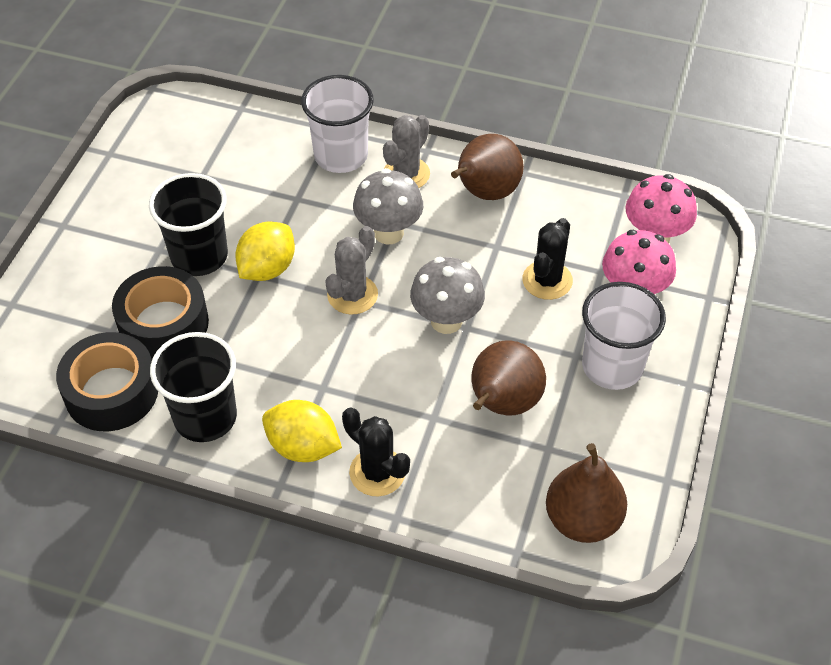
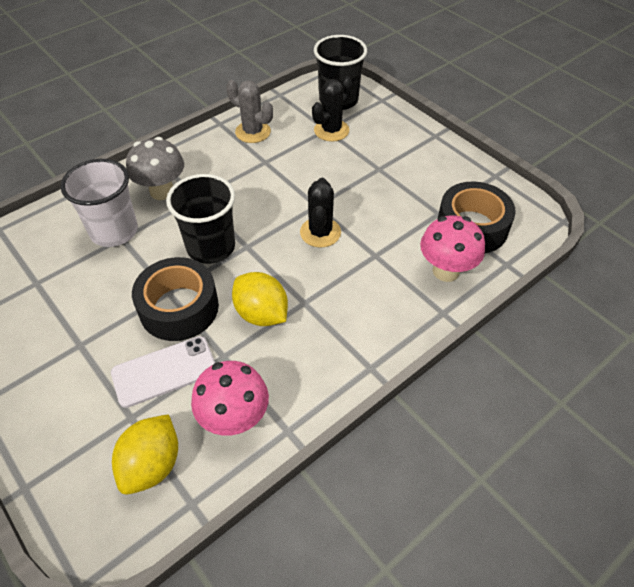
brown pear: 3 -> 0
grey cactus: 2 -> 1
grey mushroom: 2 -> 1
white cup: 2 -> 1
white phone: 0 -> 1

